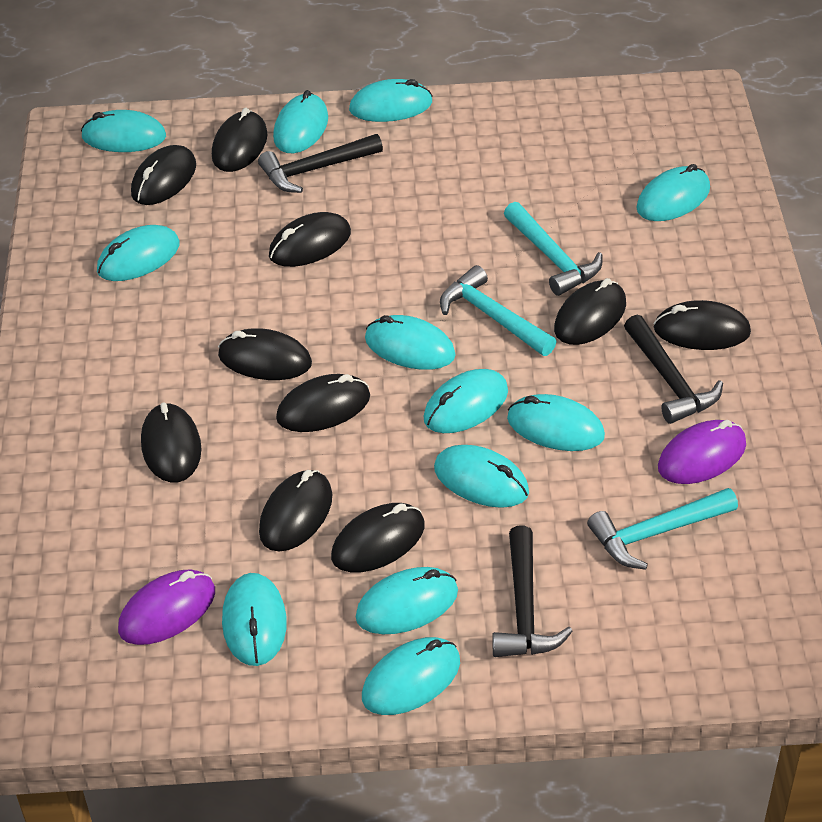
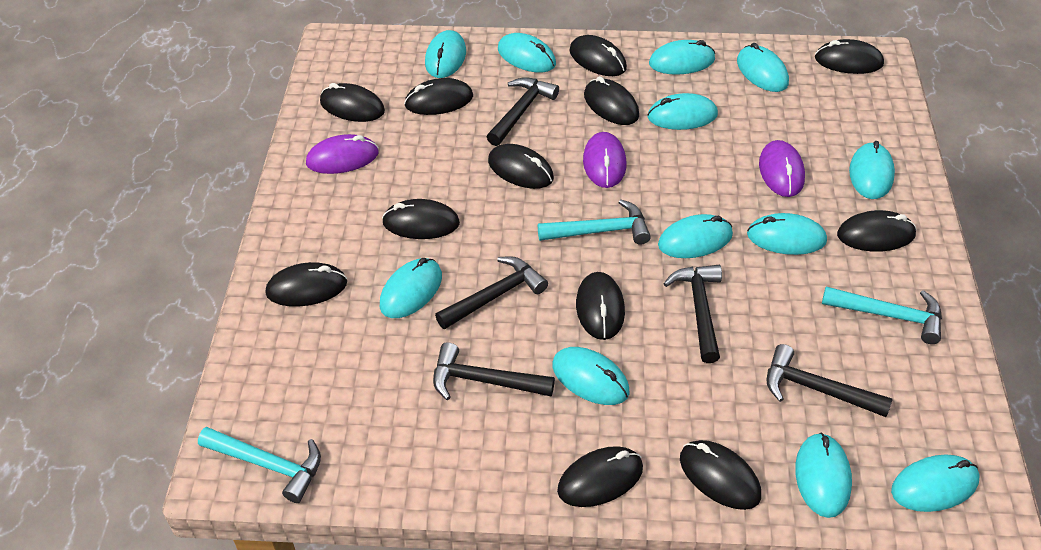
black hammer: 3 -> 5
black mouse: 10 -> 12
purple mouse: 2 -> 3

